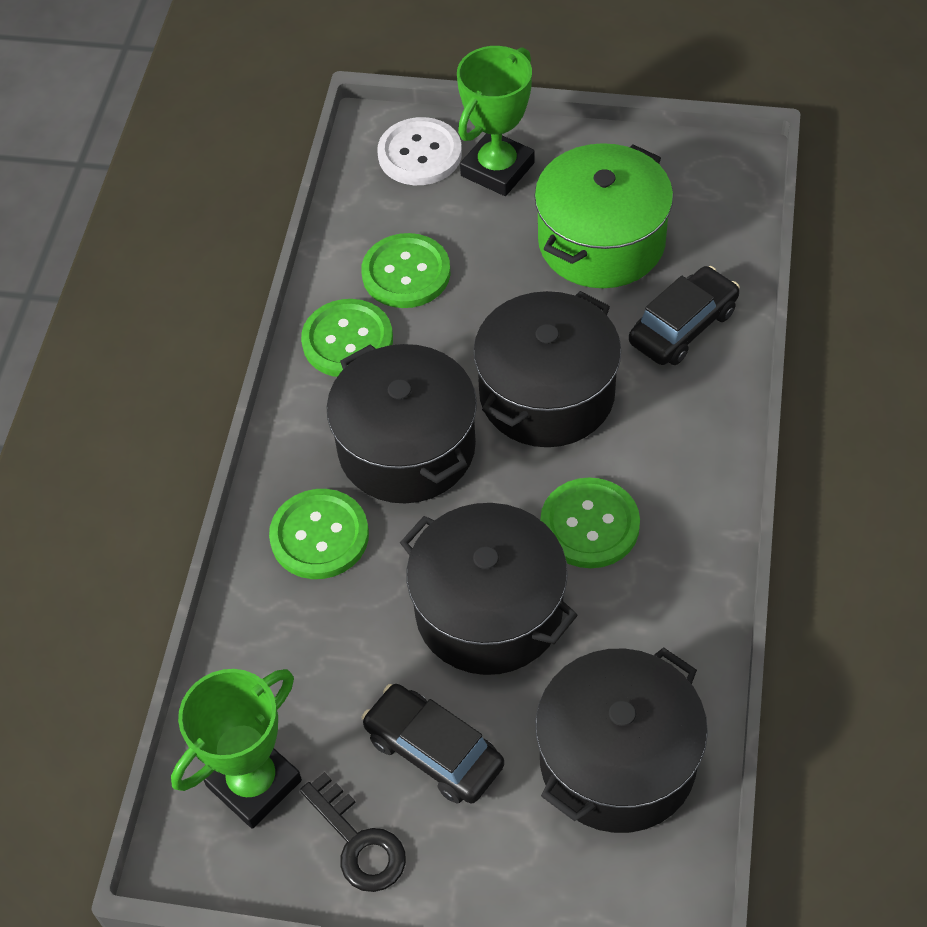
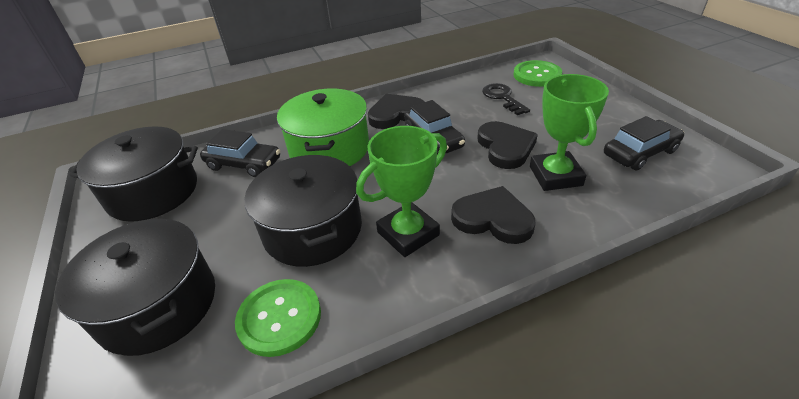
black car: 2 -> 3
black heart: 0 -> 3
black pot: 4 -> 3
green button: 4 -> 2
white button: 1 -> 0

